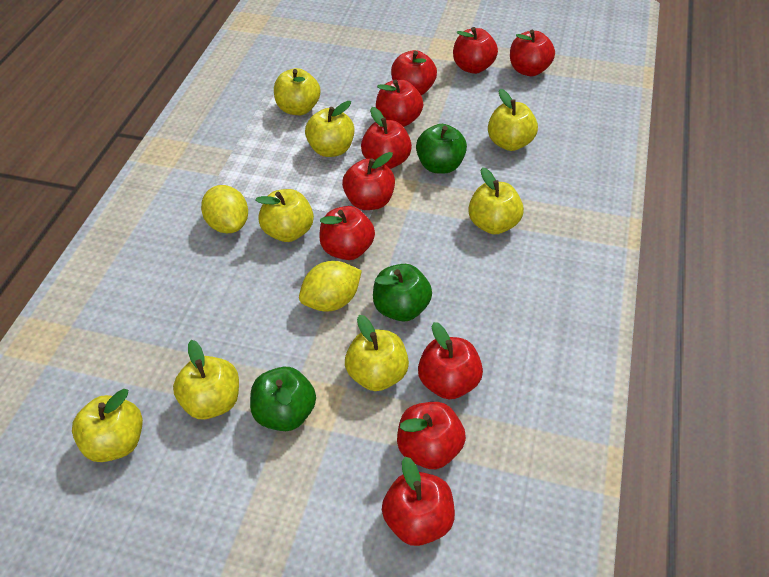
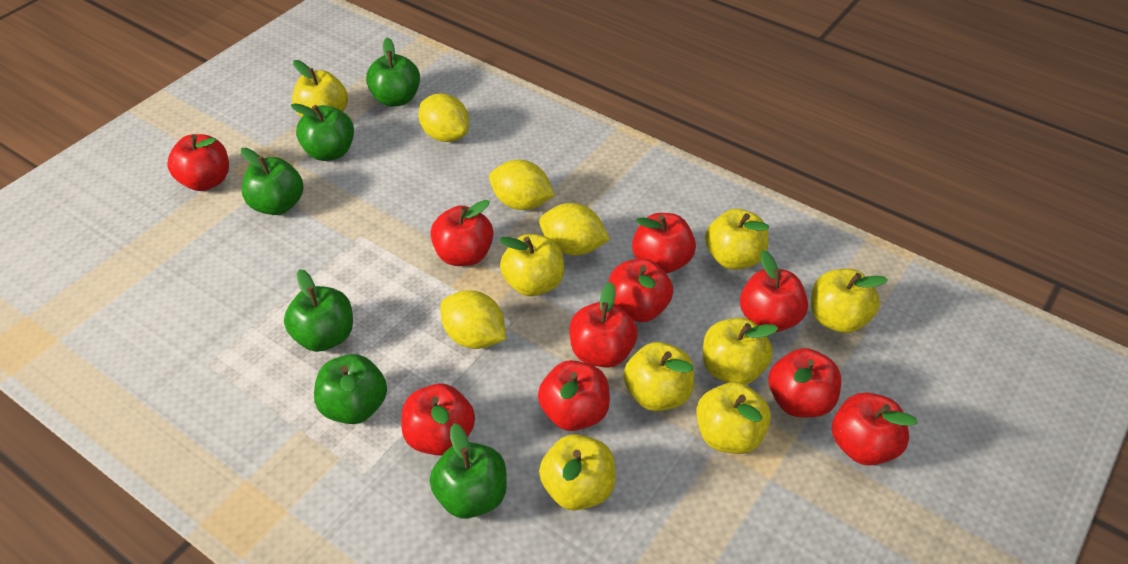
green apple: 3 -> 6
yellow lemon: 2 -> 4

